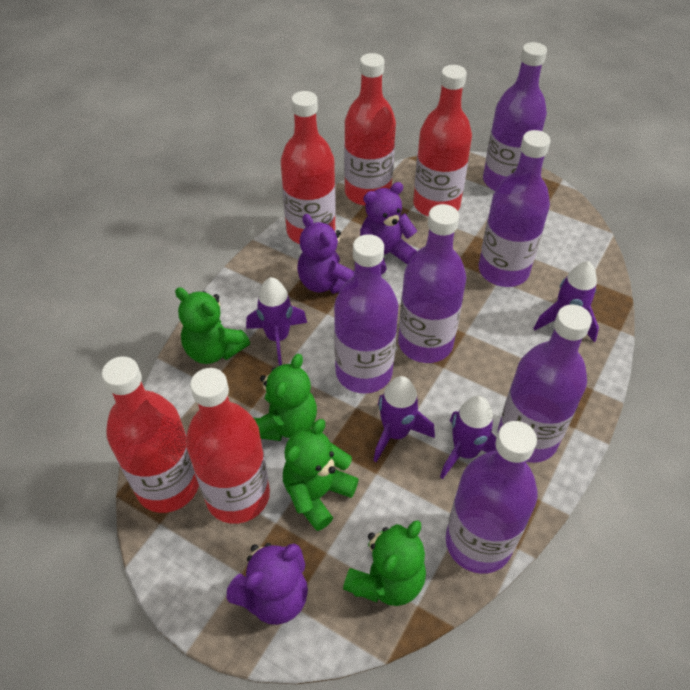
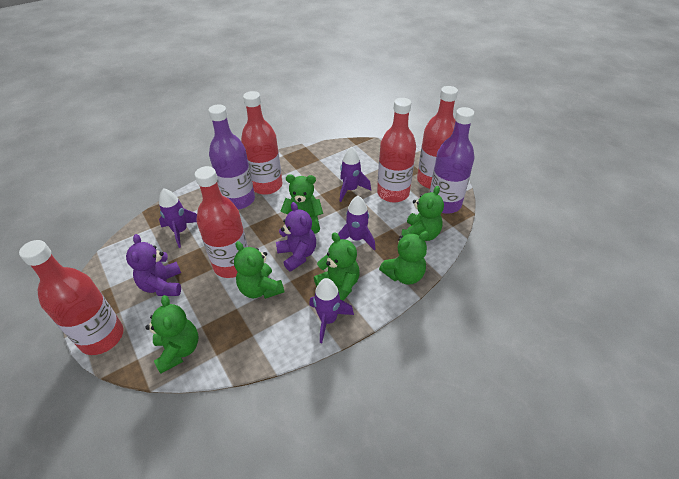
green teddy bear: 4 -> 6
purple bottle: 6 -> 2
purple teddy bear: 3 -> 2

